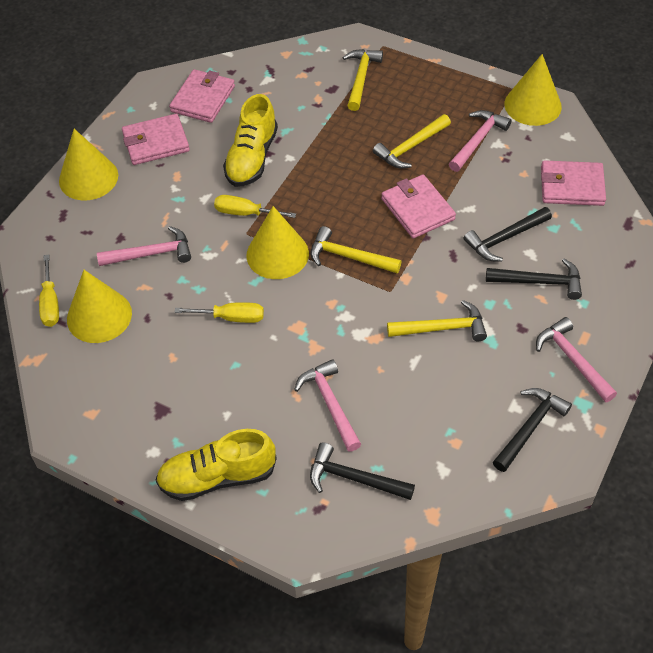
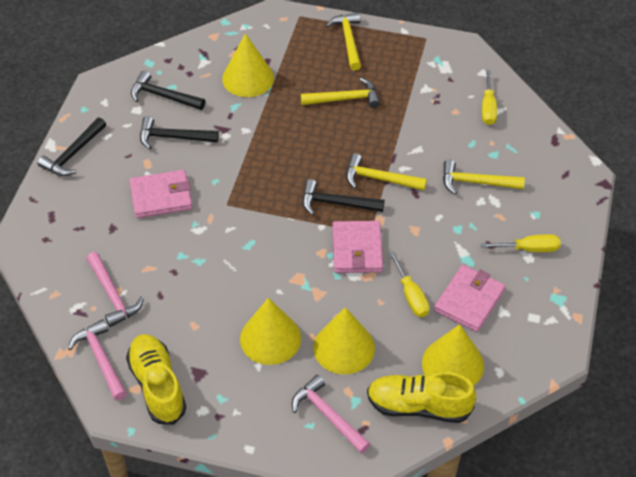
pink hammer: 4 -> 3
pink wallet: 4 -> 3

